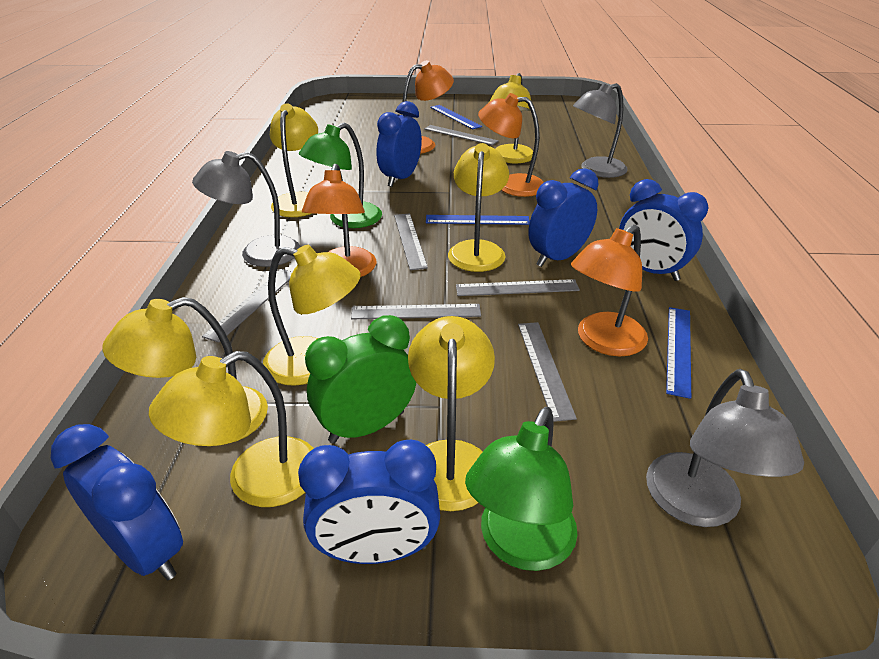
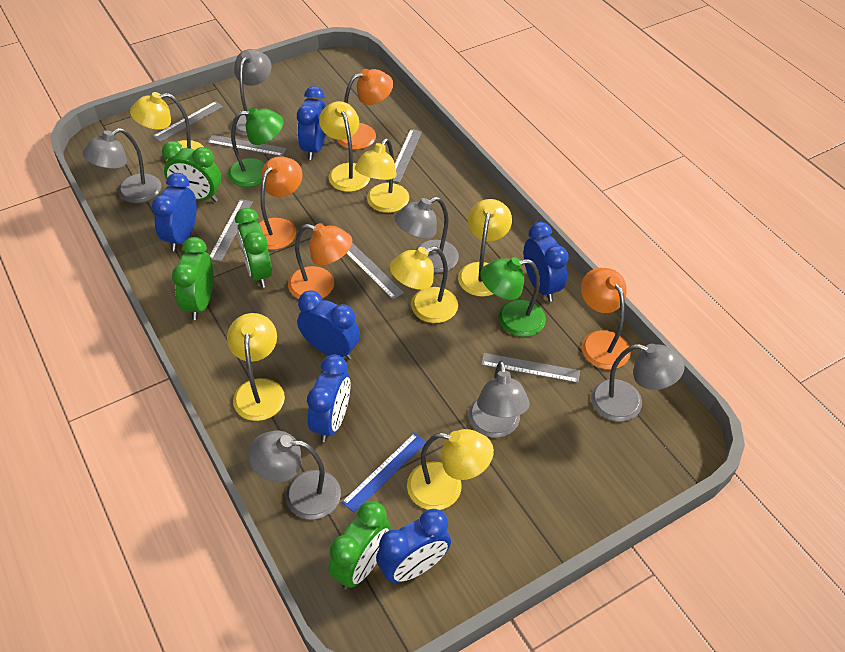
blue clock: 5 -> 6
blue ruler: 3 -> 1
green clock: 1 -> 4
grey lamp: 3 -> 6

